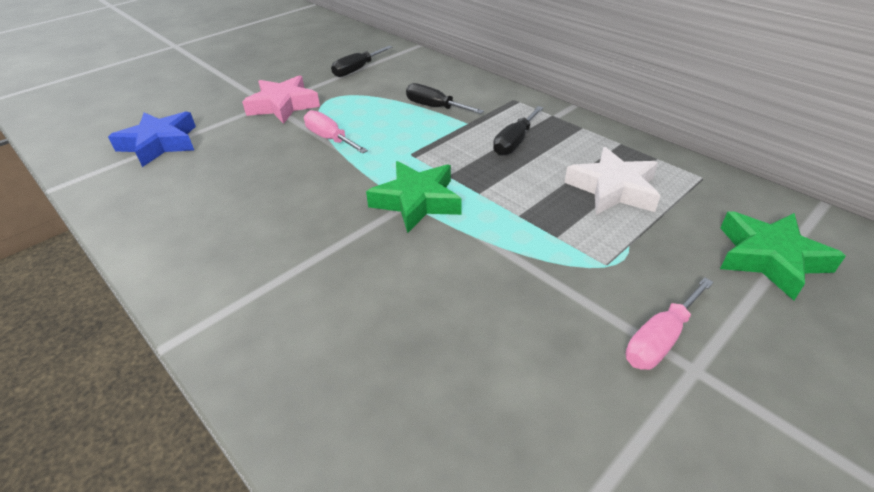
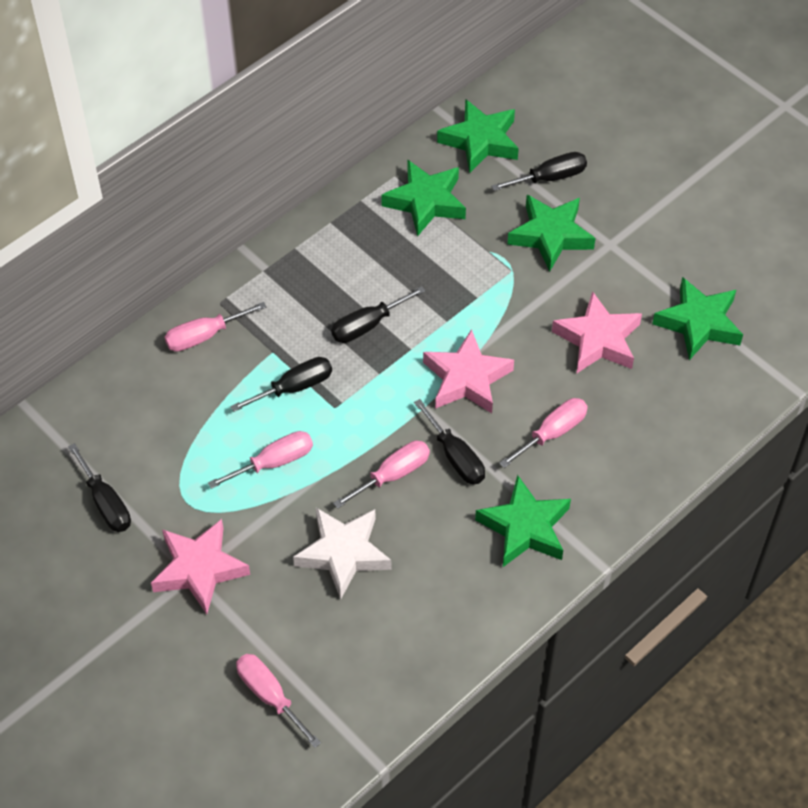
black screwdriver: 3 -> 5
blue star: 1 -> 0
green star: 2 -> 5
pink screwdriver: 2 -> 5
pink star: 1 -> 3

